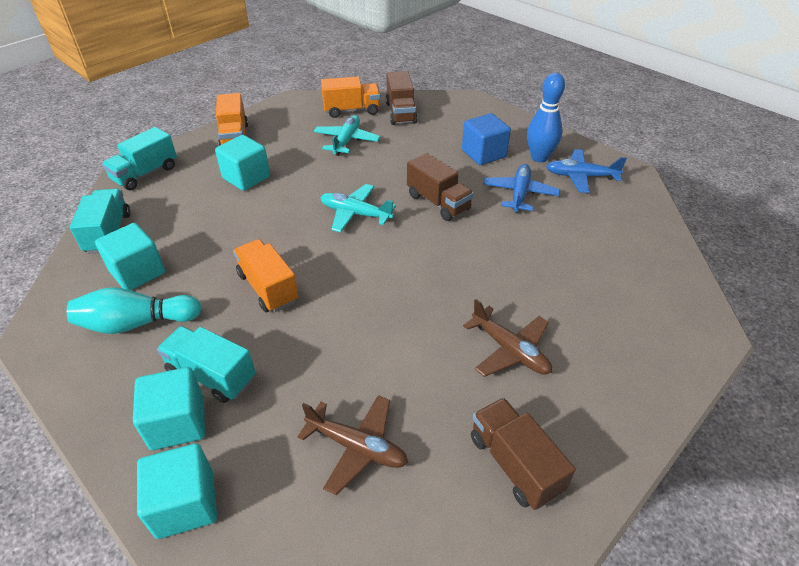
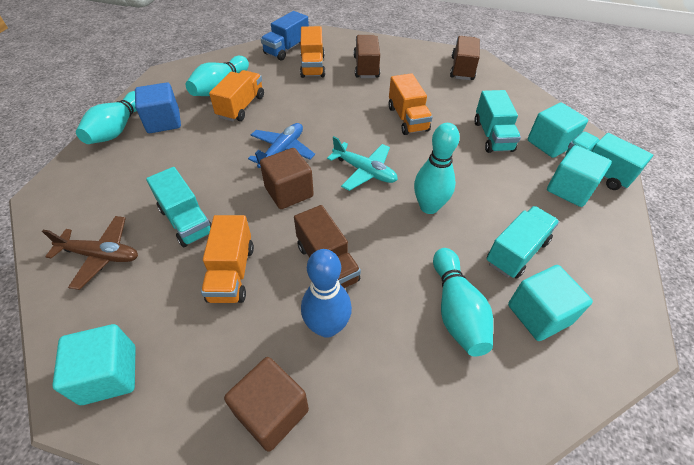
blue plane: 2 -> 1
blue truck: 0 -> 1
brown cube: 0 -> 2
brown plane: 2 -> 1
orange truck: 3 -> 4
turquoise bowling pin: 1 -> 4
turquoise plane: 2 -> 1
turquoise truck: 3 -> 4

